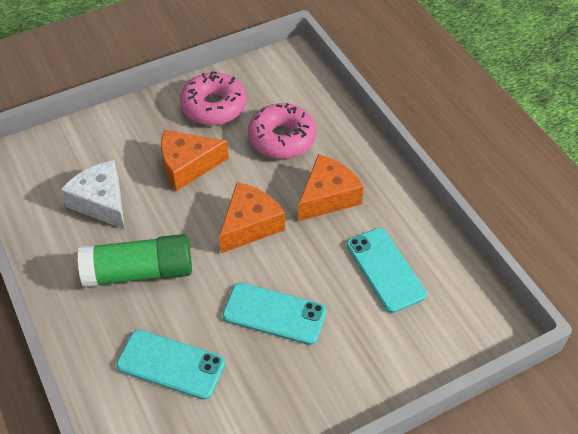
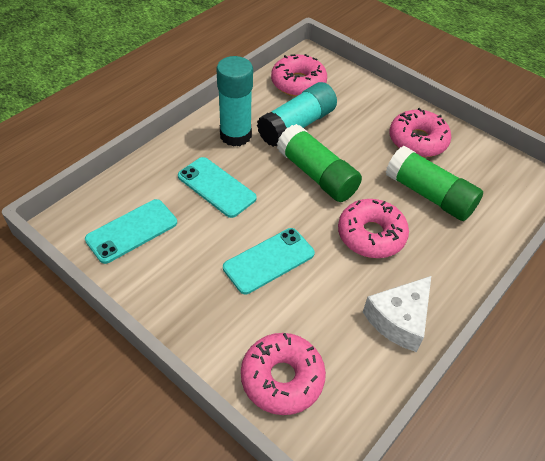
green glue stick: 1 -> 2
orange cheese: 3 -> 0
pink donut: 2 -> 4
turquoise glue stick: 0 -> 2

